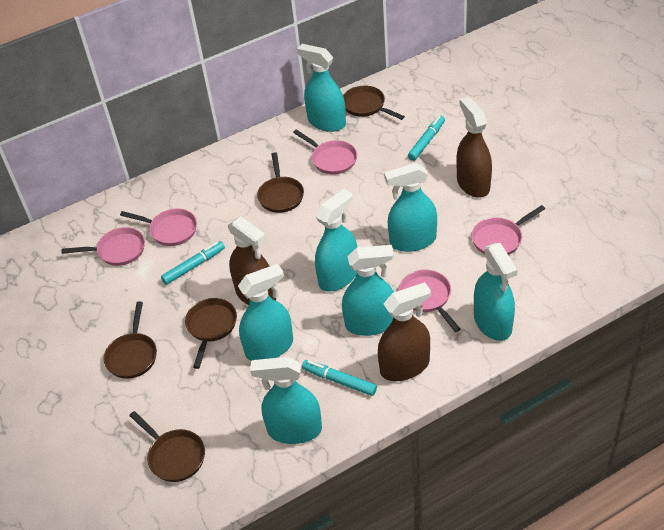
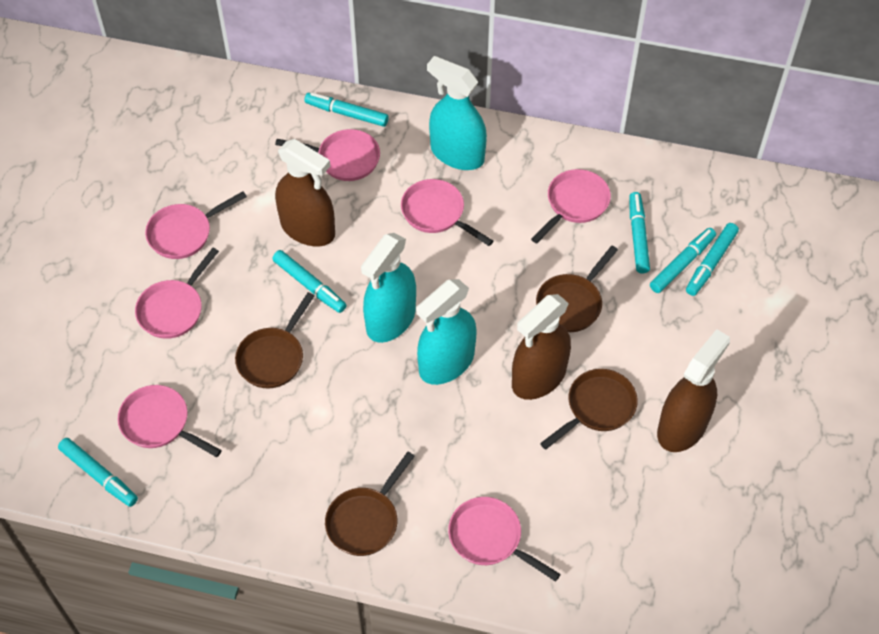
brown pan: 5 -> 4
pink pan: 5 -> 7
turquoise marker: 3 -> 6
turquoise spray bottle: 7 -> 3

